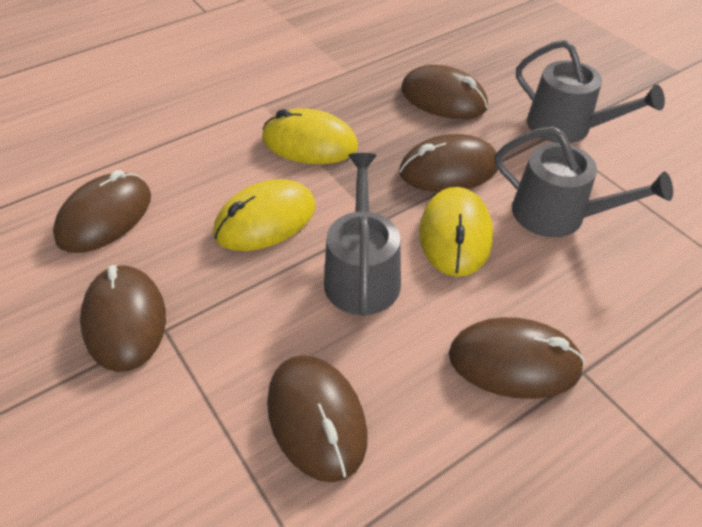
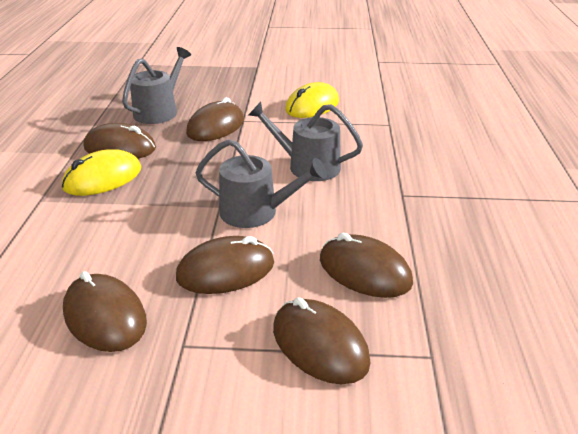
yellow mouse: 3 -> 2

